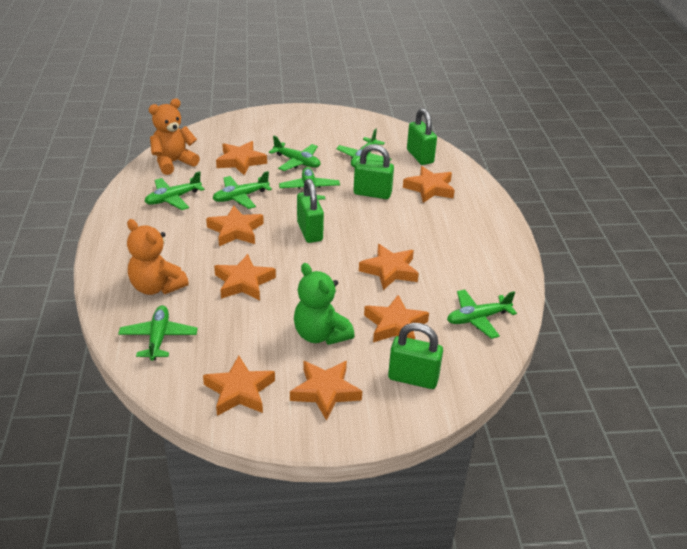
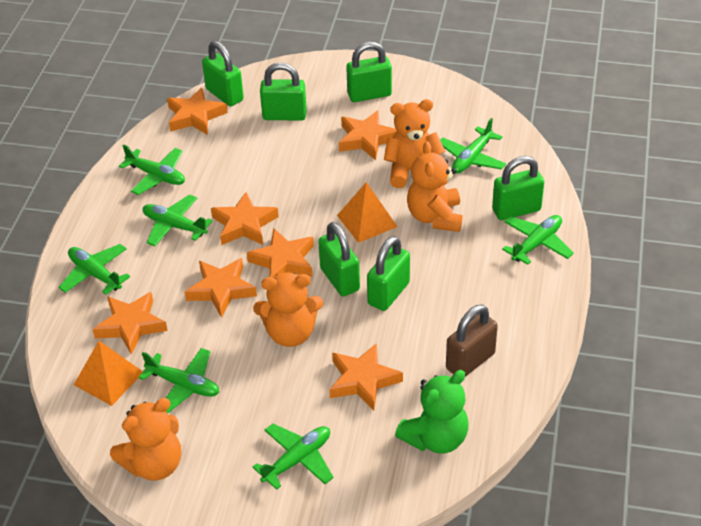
brown padlock: 0 -> 1
green padlock: 4 -> 6
orange pyramid: 0 -> 2
orange star: 8 -> 7
orange teddy bear: 2 -> 4

